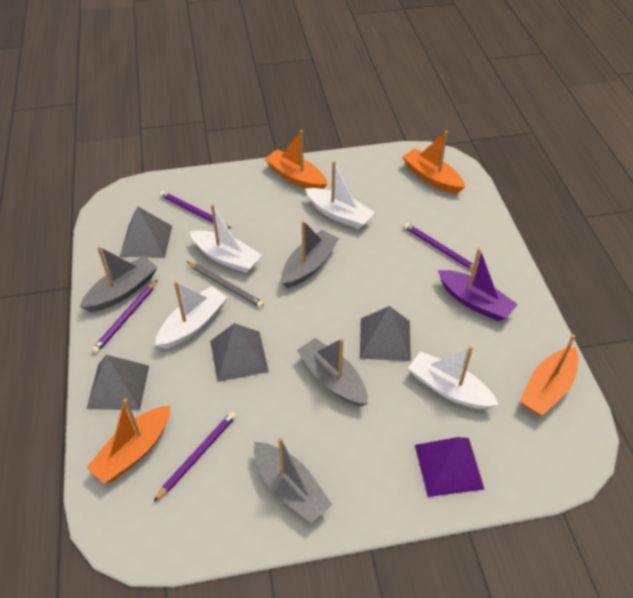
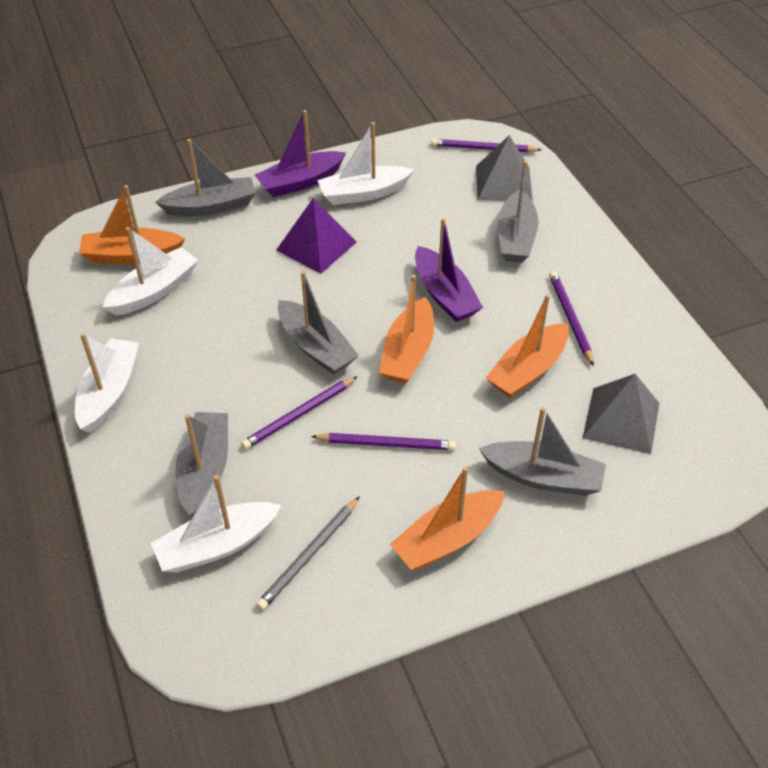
grey boat: 4 -> 5
grey pyramid: 4 -> 2
purple boat: 1 -> 2

